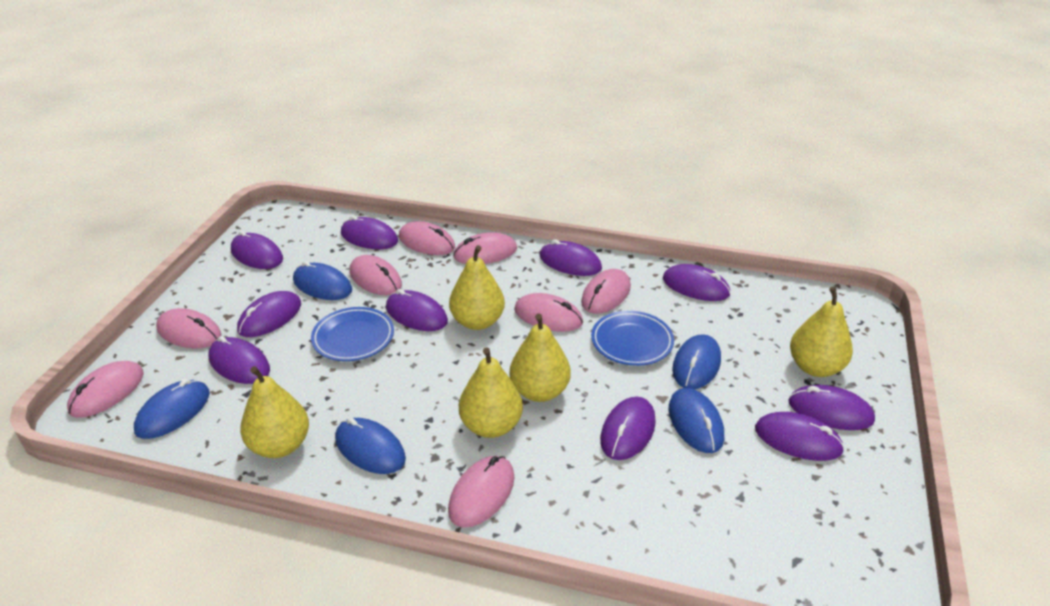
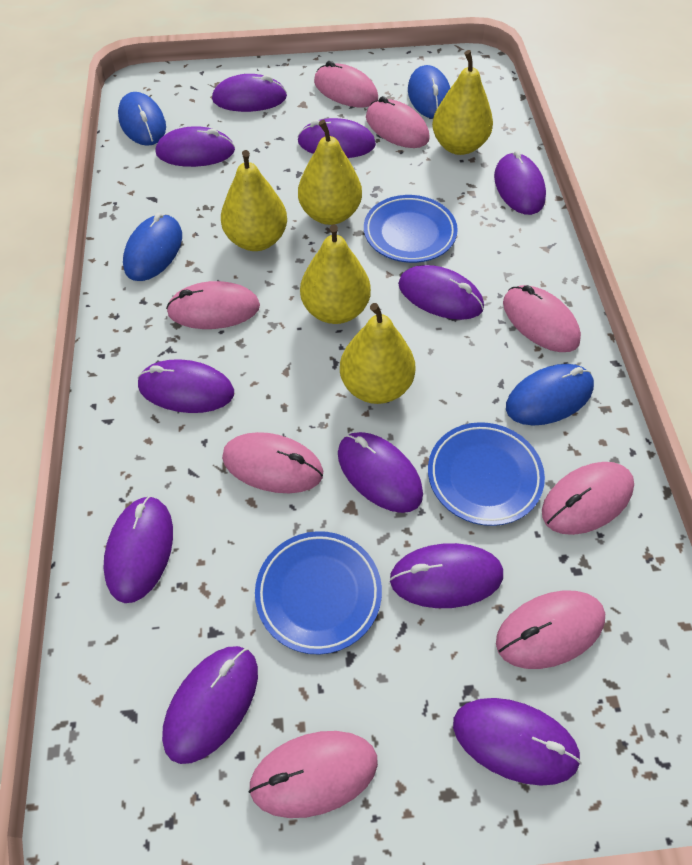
blue mouse: 5 -> 4
blue plate: 2 -> 3
purple mouse: 10 -> 11

